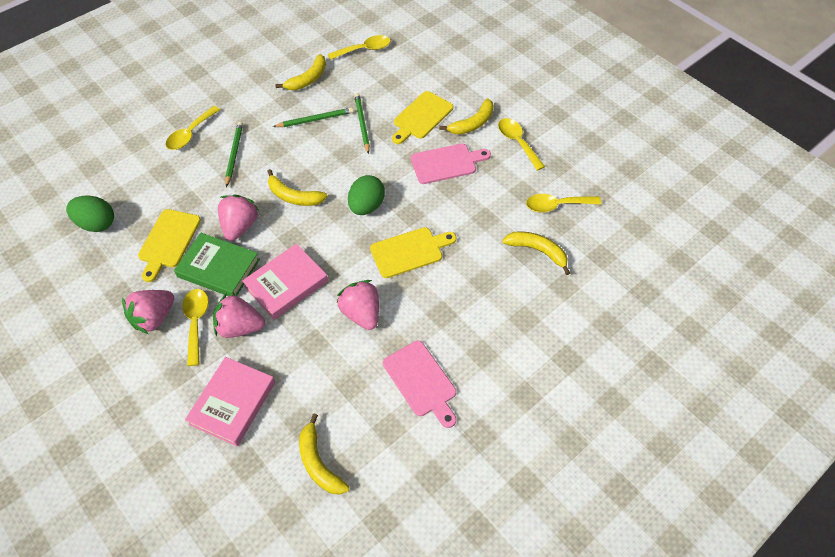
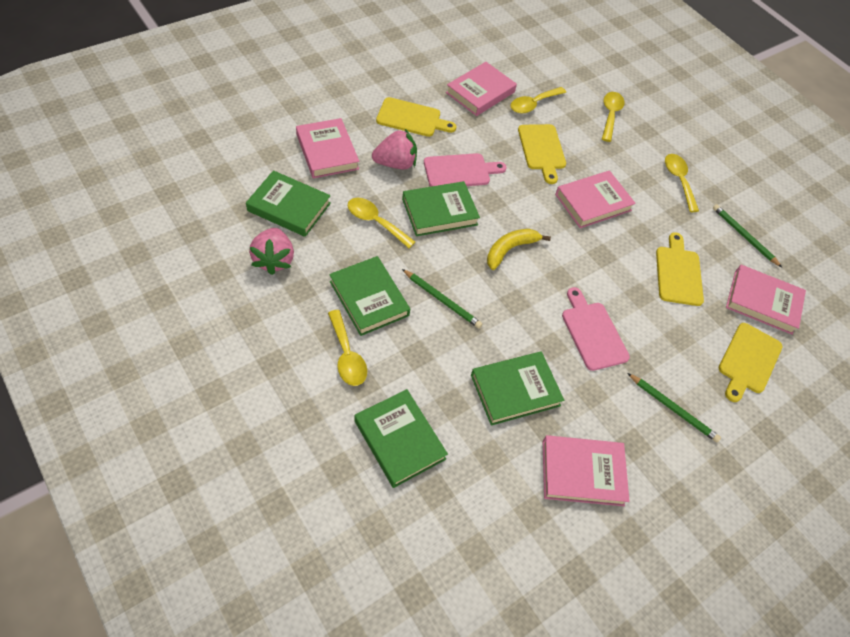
green book: 1 -> 5
green egg: 2 -> 0
pink book: 2 -> 5
pink strawberry: 4 -> 2
yellow banana: 5 -> 1
yellow cutting board: 3 -> 4

